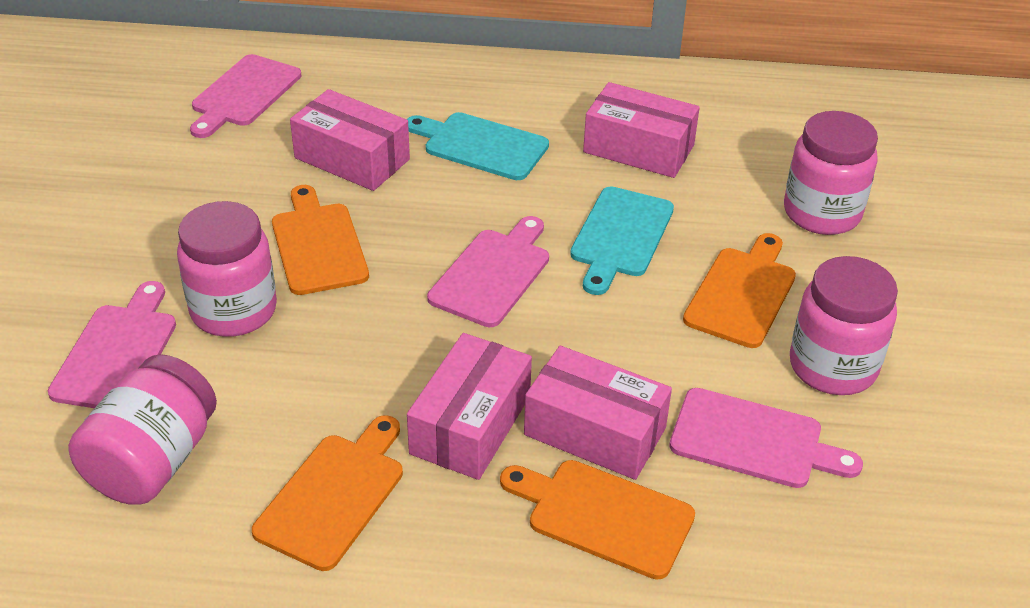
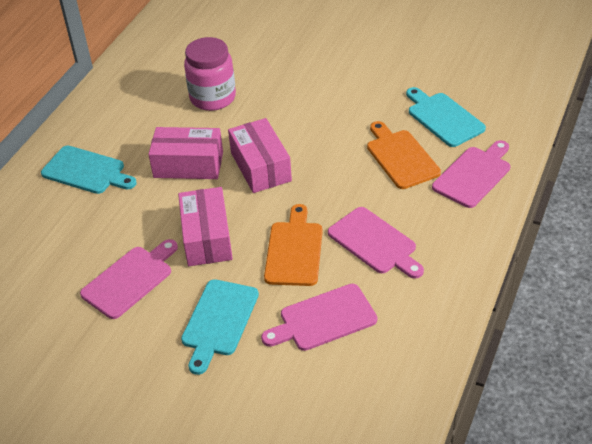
orange cutting board: 4 -> 2
pink box: 4 -> 3
pink jar: 4 -> 1
turquoise cutting board: 2 -> 3

